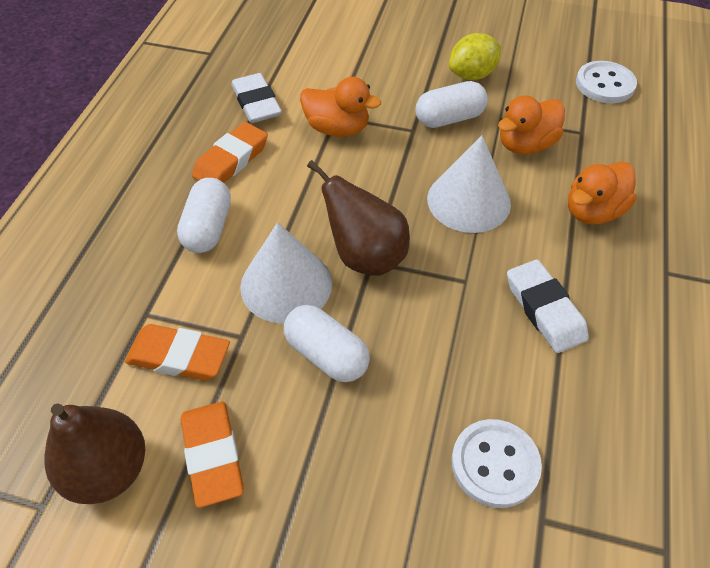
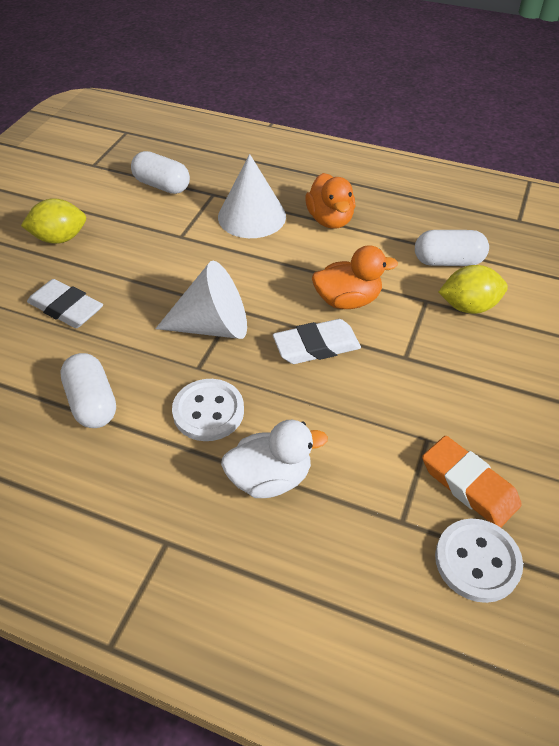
brown pear: 2 -> 0
orange duck: 3 -> 2
orange eraser: 3 -> 1
white duck: 0 -> 1
yellow lemon: 1 -> 2

